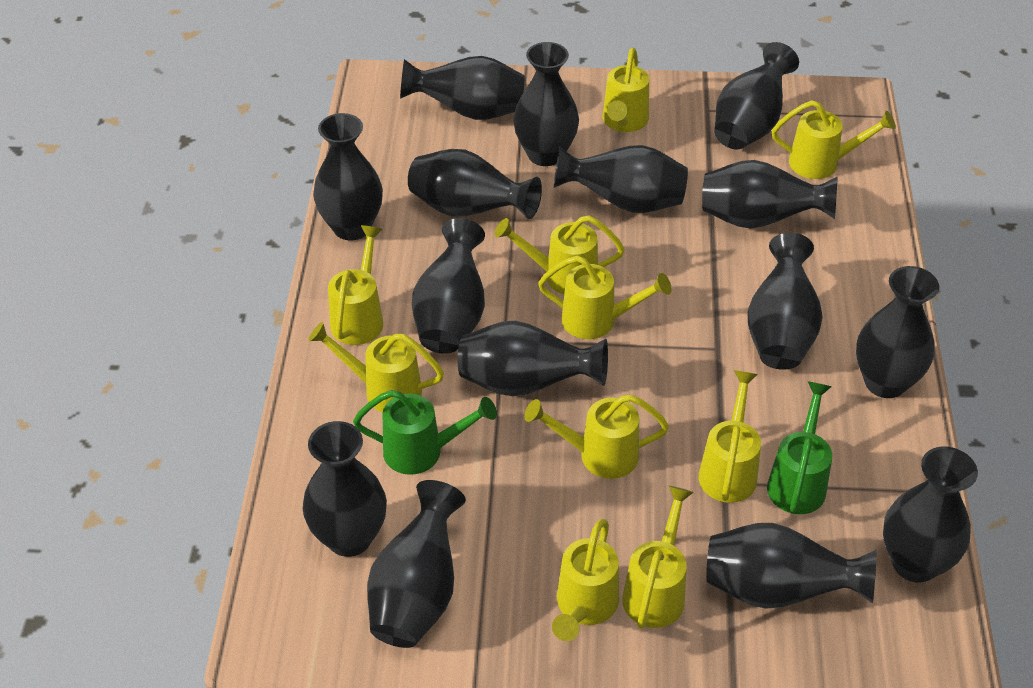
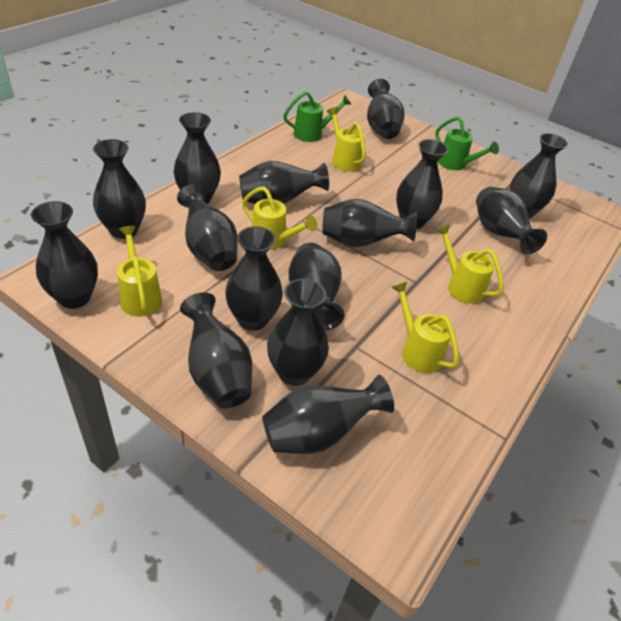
yellow watering can: 10 -> 5

